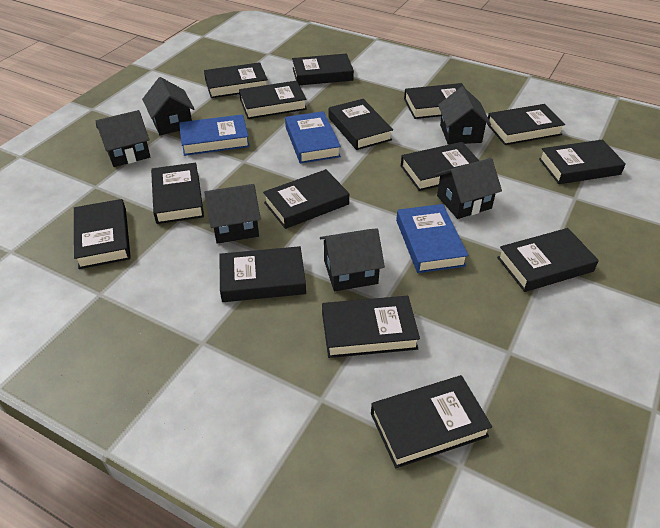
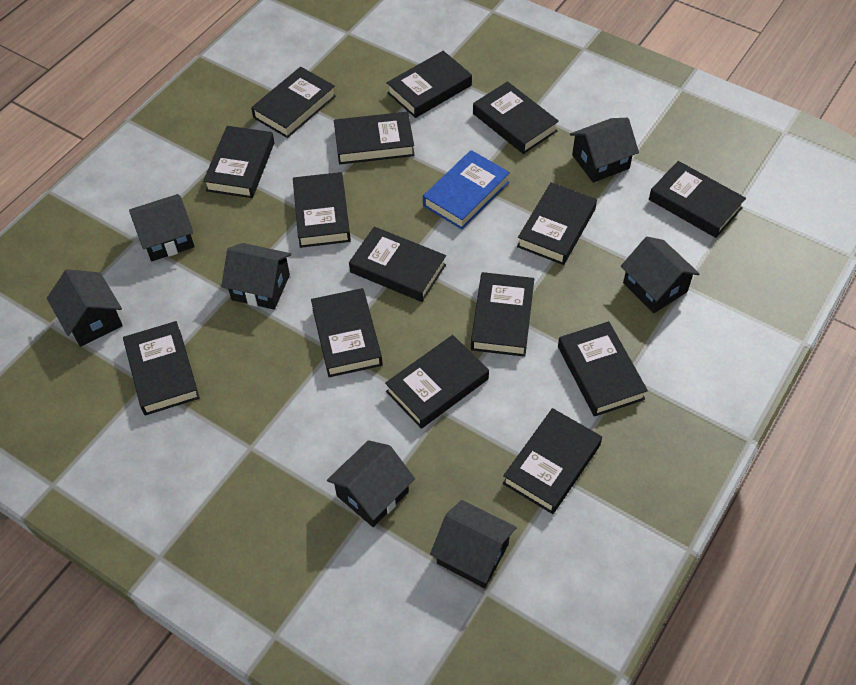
black house: 6 -> 7
blue book: 3 -> 1

